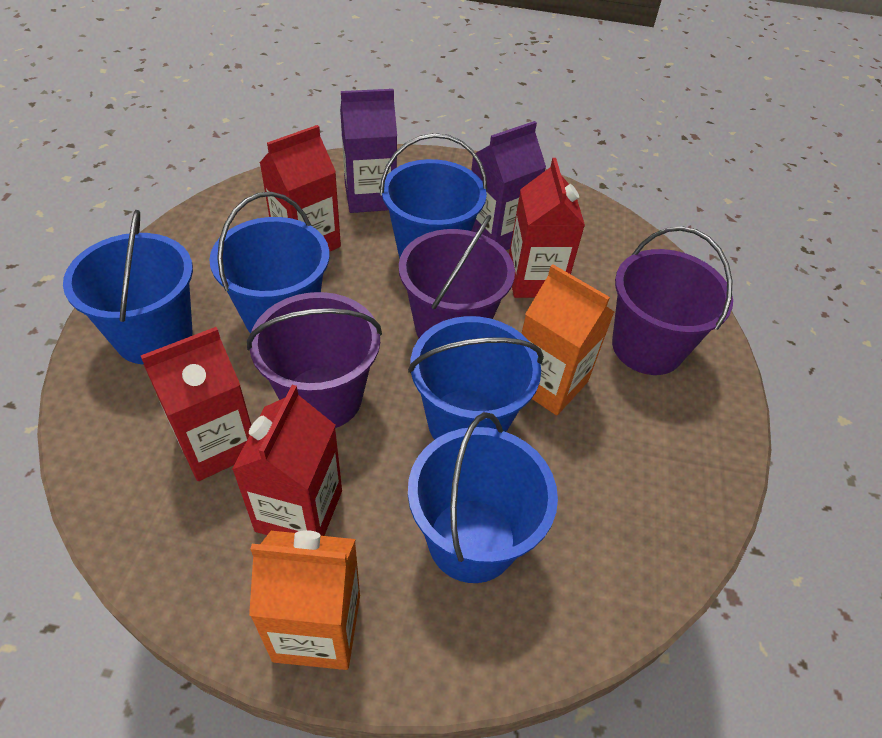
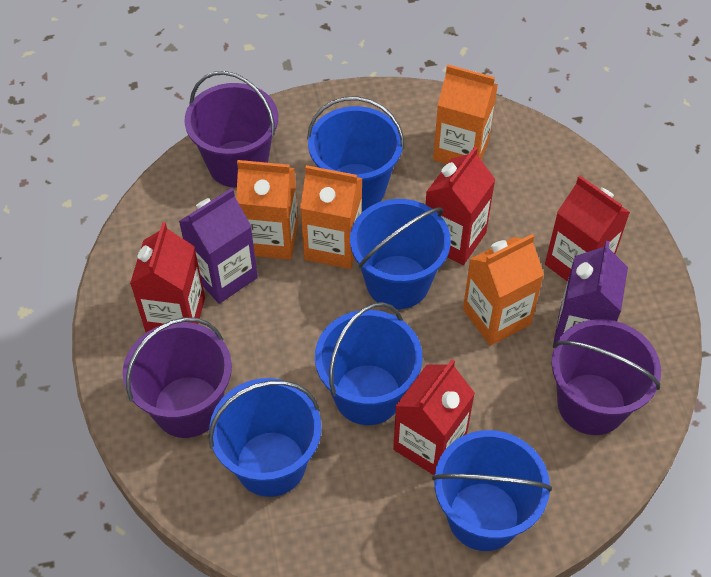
orange carton: 2 -> 4

